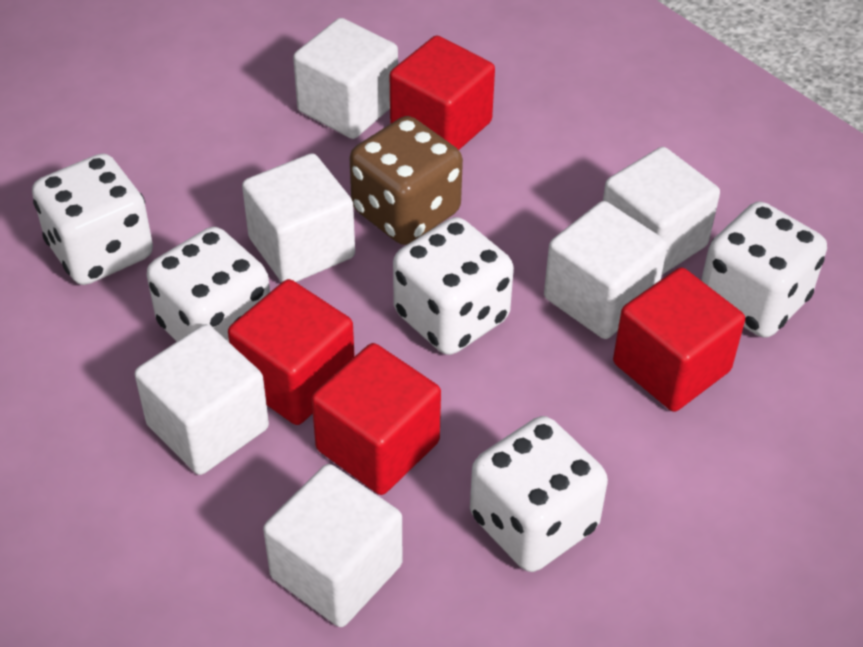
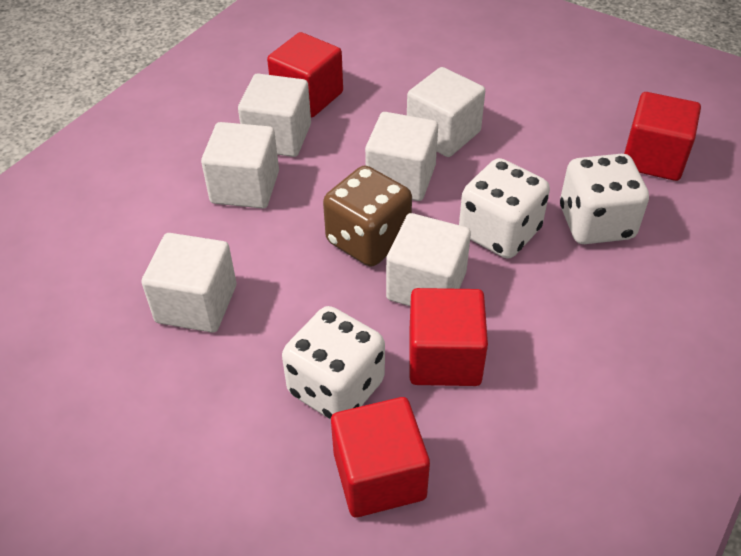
white dice: 5 -> 3

